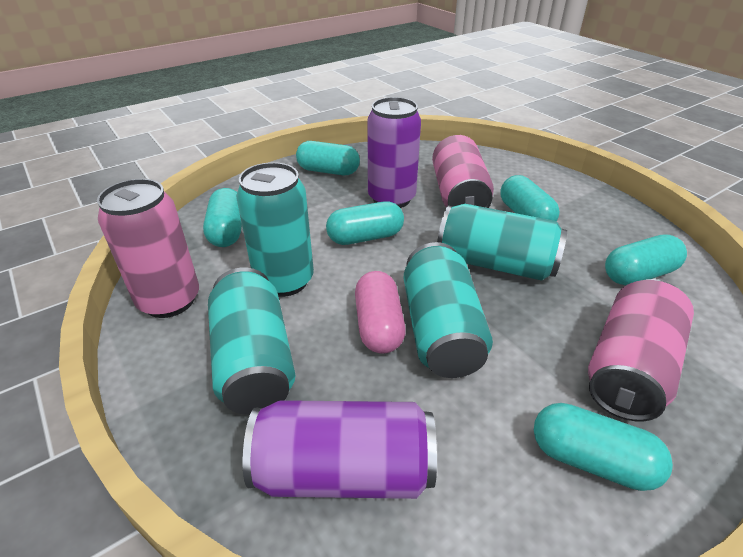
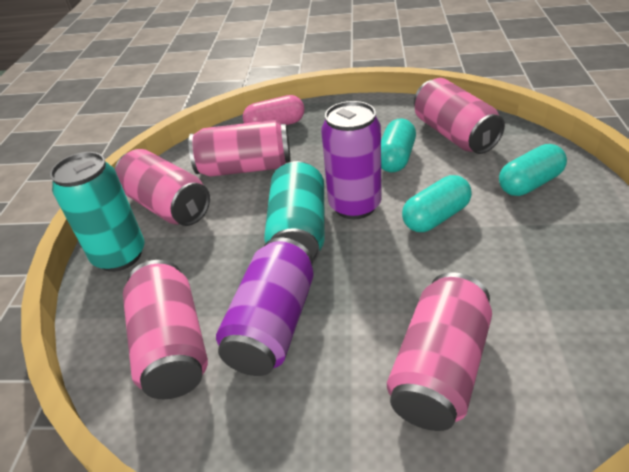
pink can: 3 -> 5
turquoise can: 4 -> 2
turquoise capsule: 6 -> 3

